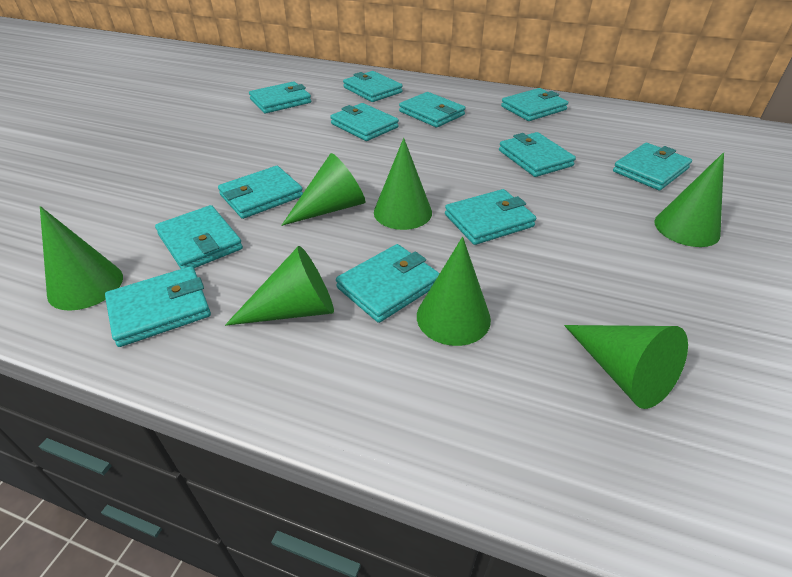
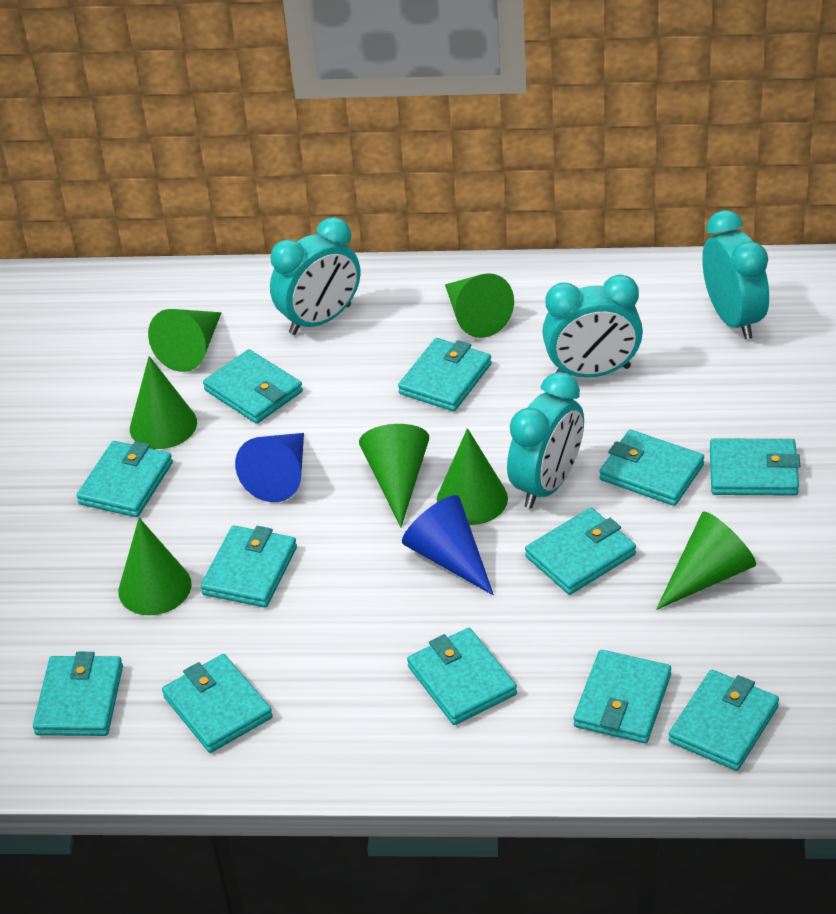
blue cone: 0 -> 2
turquoise clock: 0 -> 4

